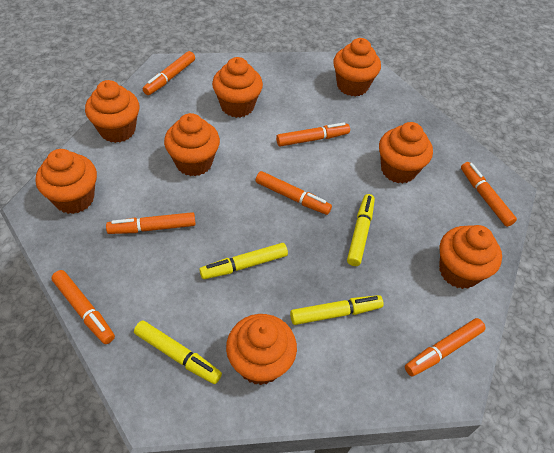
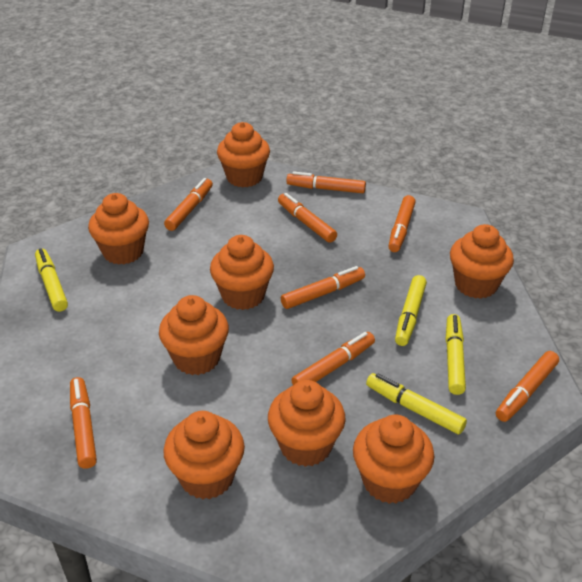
orange marker: 7 -> 8

